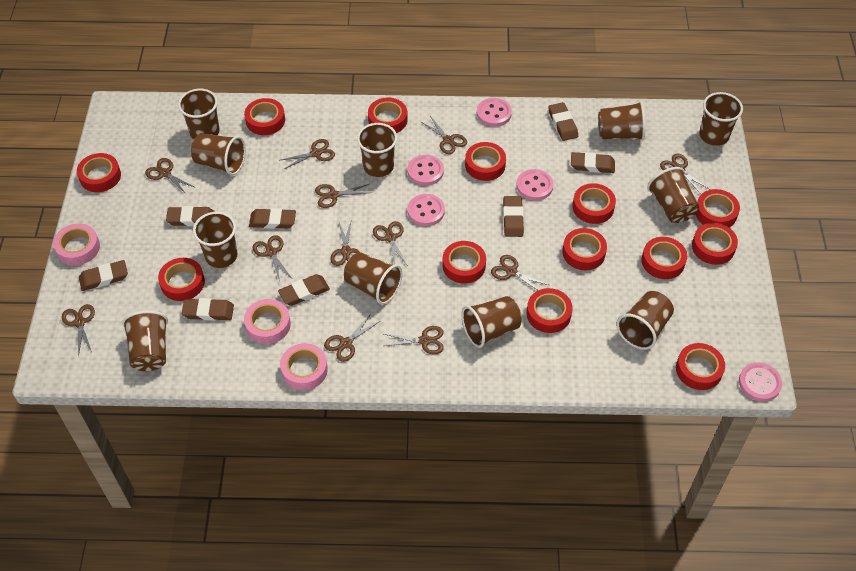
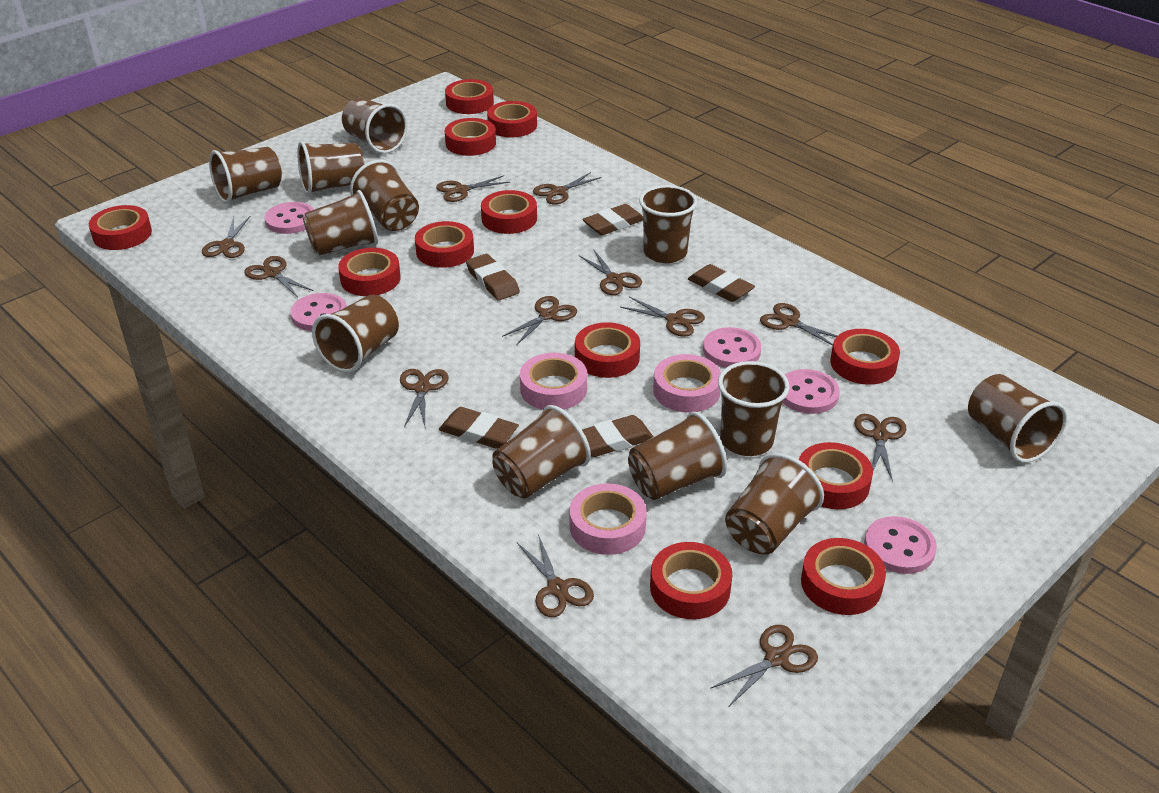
brown cup: 11 -> 12
brown eraser: 8 -> 5
red tape: 13 -> 12

